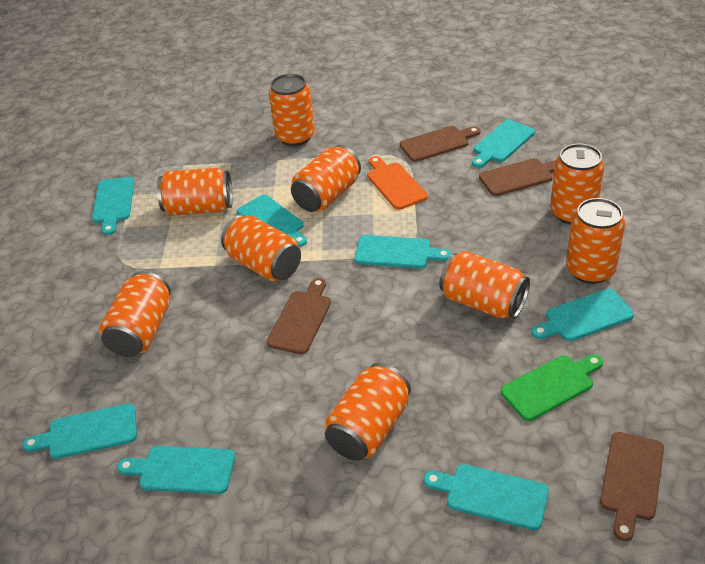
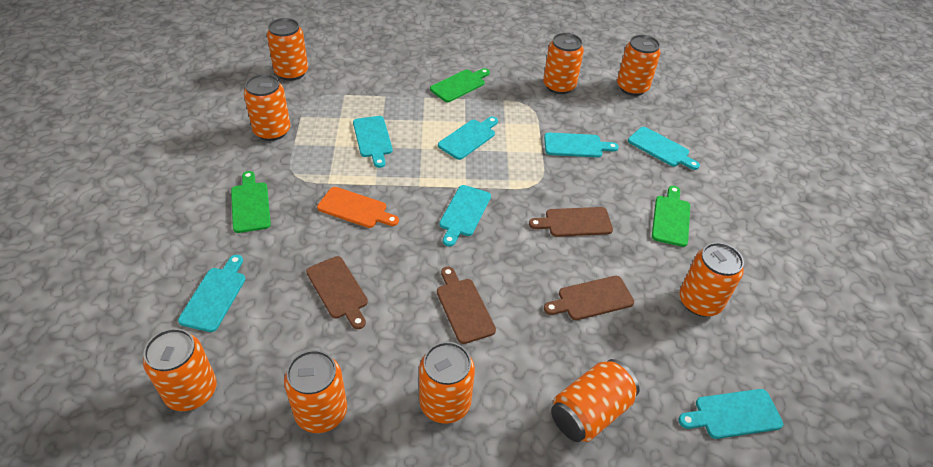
green cutting board: 1 -> 3
turquoise cutting board: 8 -> 7

